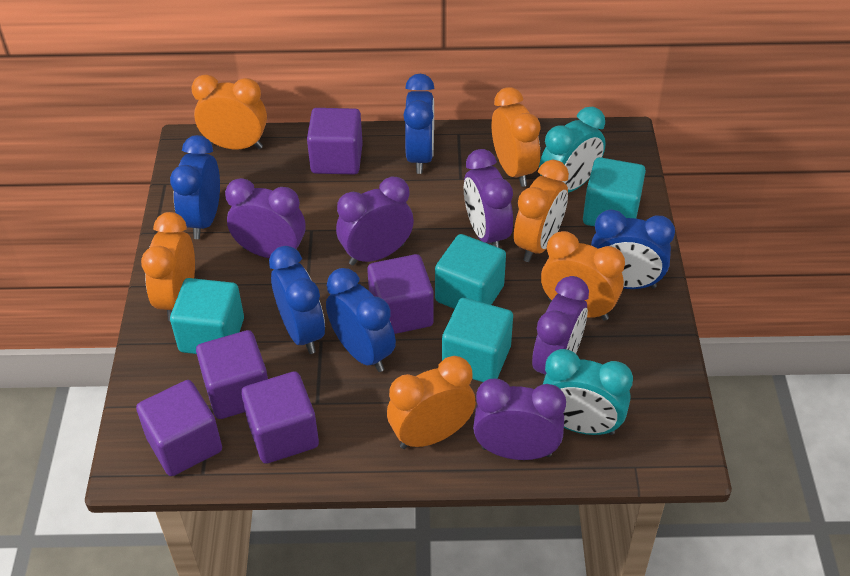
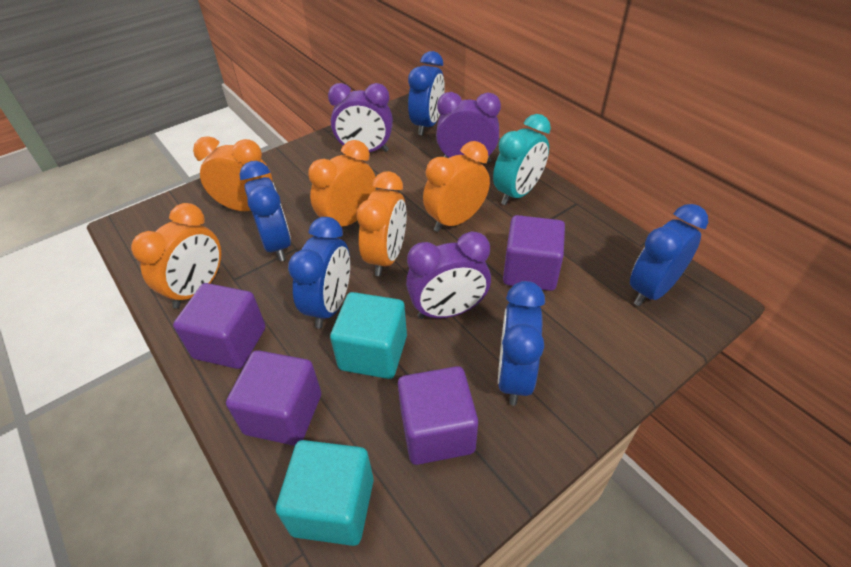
orange clock: 6 -> 5
purple clock: 5 -> 3
purple cube: 5 -> 4
turquoise clock: 2 -> 1
turquoise cube: 4 -> 2

